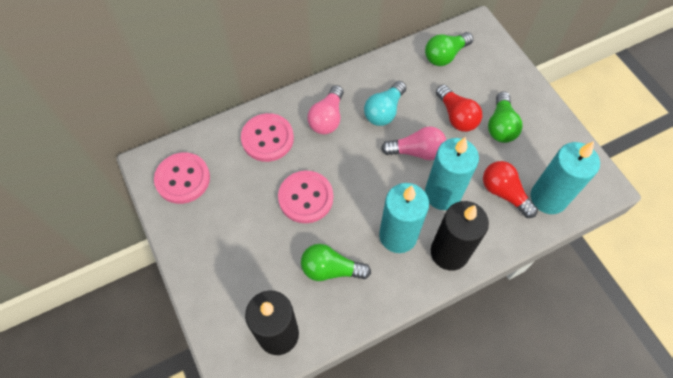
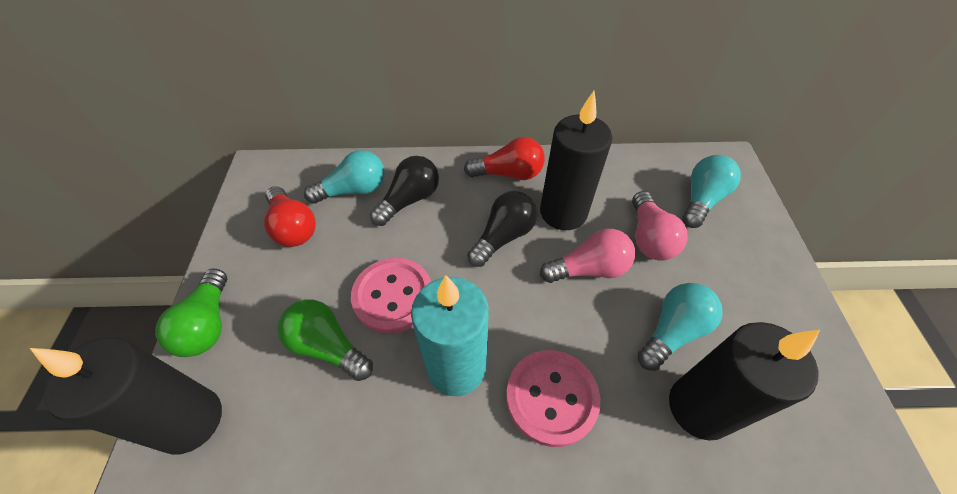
black candle: 2 -> 3
black light bulb: 0 -> 2
green light bulb: 3 -> 2
pink button: 3 -> 2
turquoise candle: 3 -> 1
turquoise light bulb: 1 -> 3

